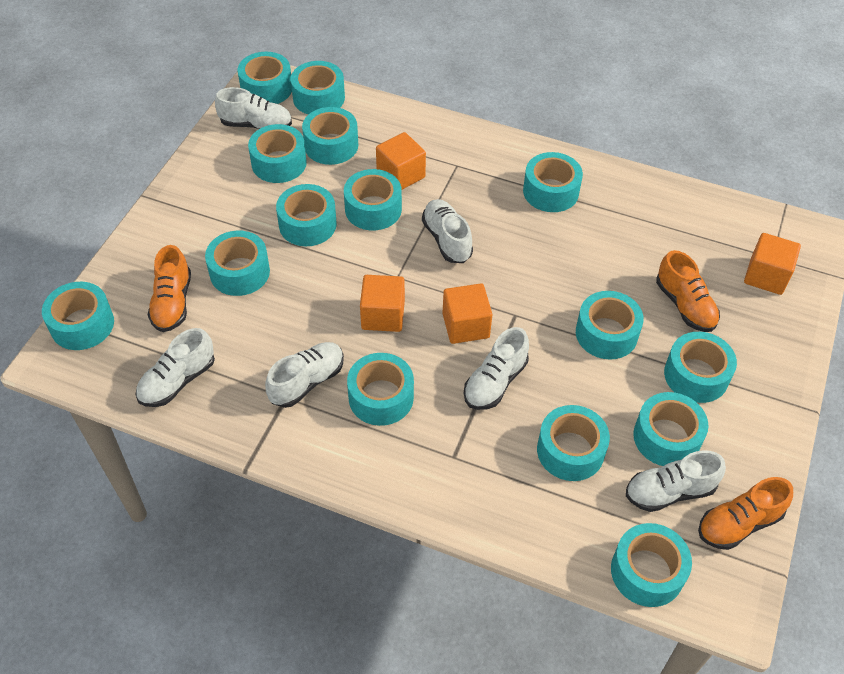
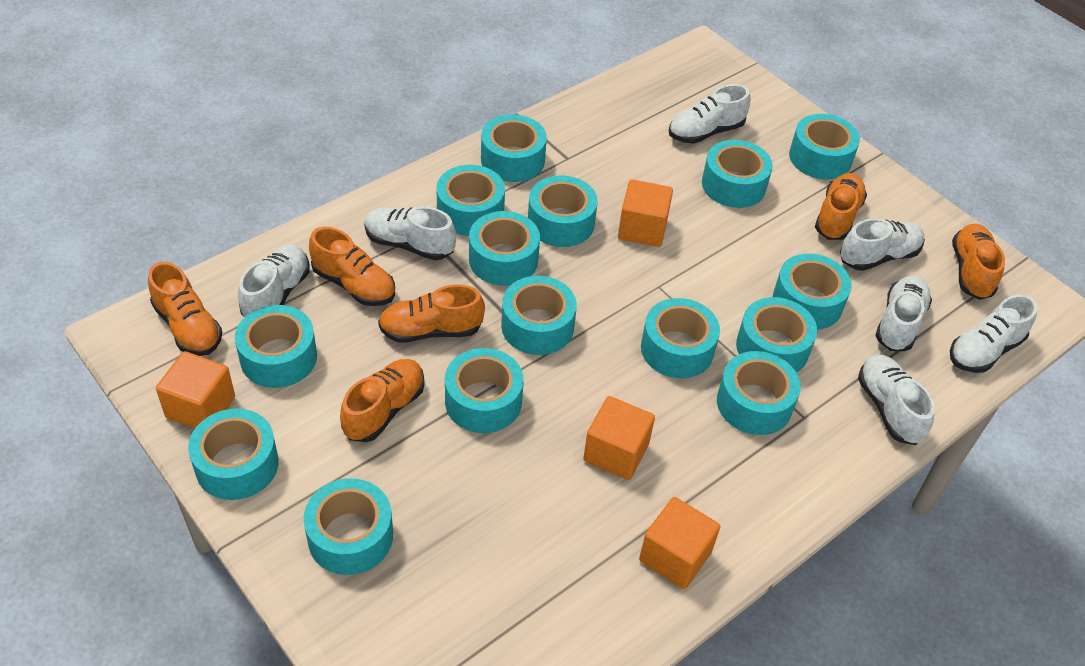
orange shoe: 3 -> 6
white shoe: 6 -> 7

